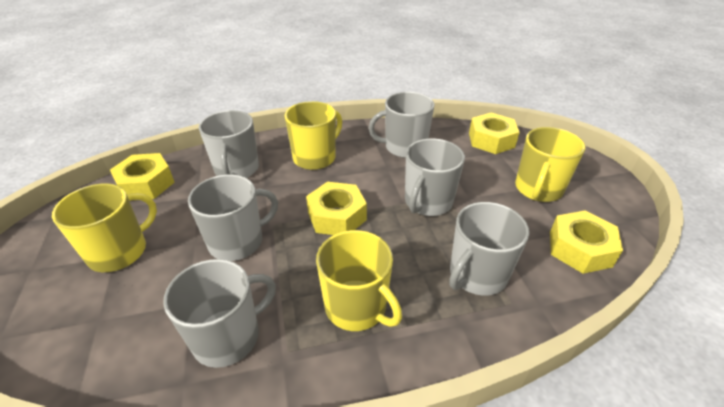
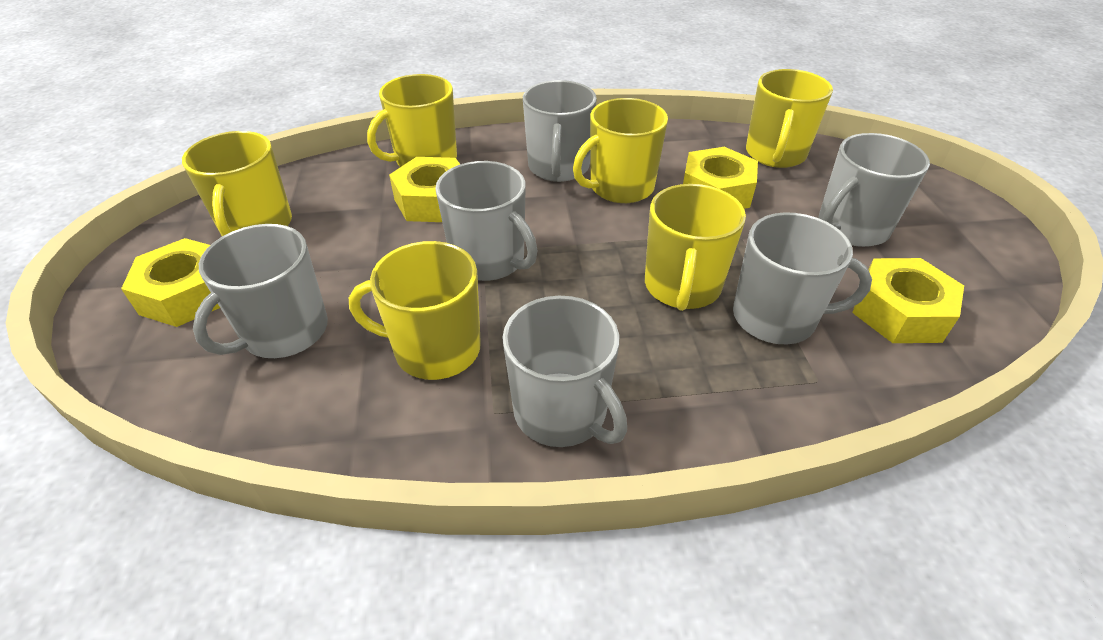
yellow mug: 4 -> 6

